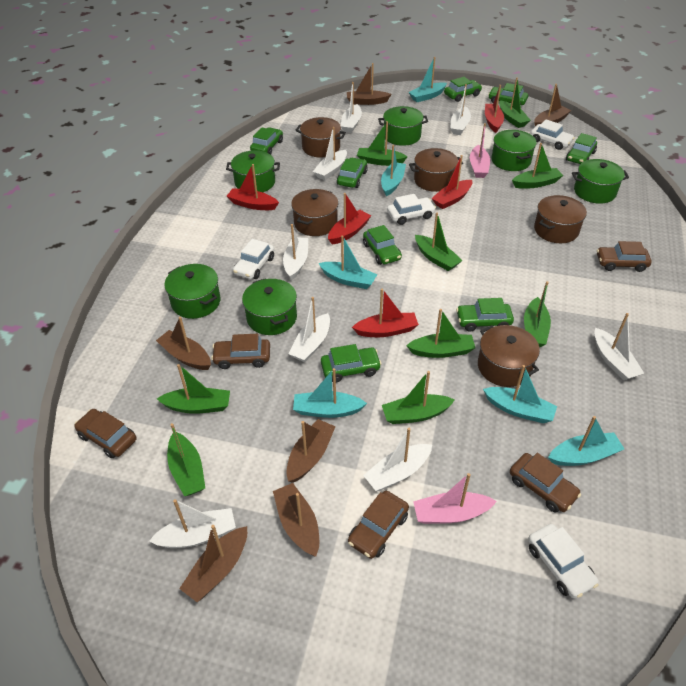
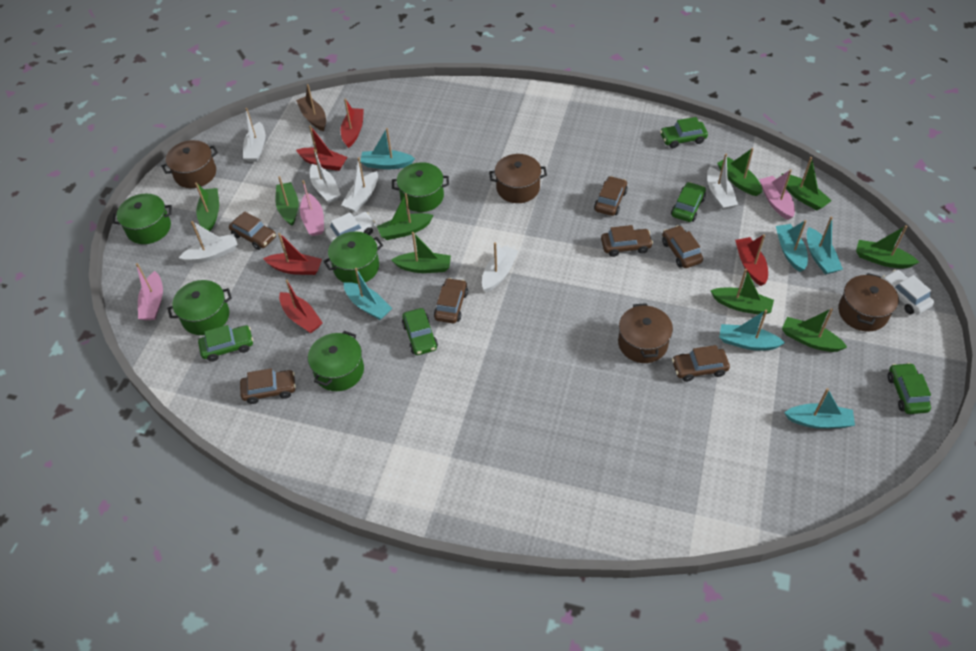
brown boat: 6 -> 1
brown car: 5 -> 7
brown pot: 5 -> 4
green car: 8 -> 5
green pot: 6 -> 5
pink boat: 2 -> 3
white boat: 8 -> 6
white car: 4 -> 2

